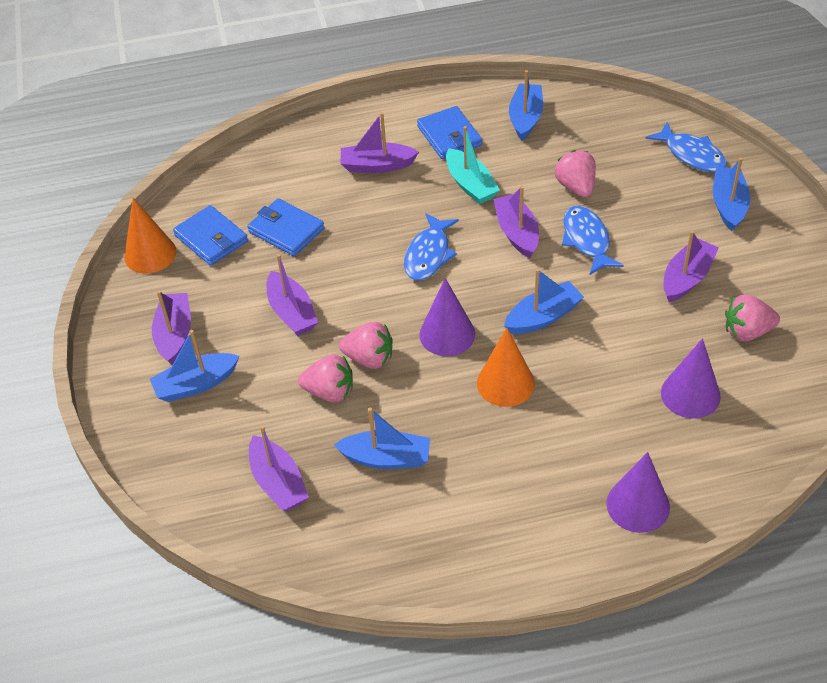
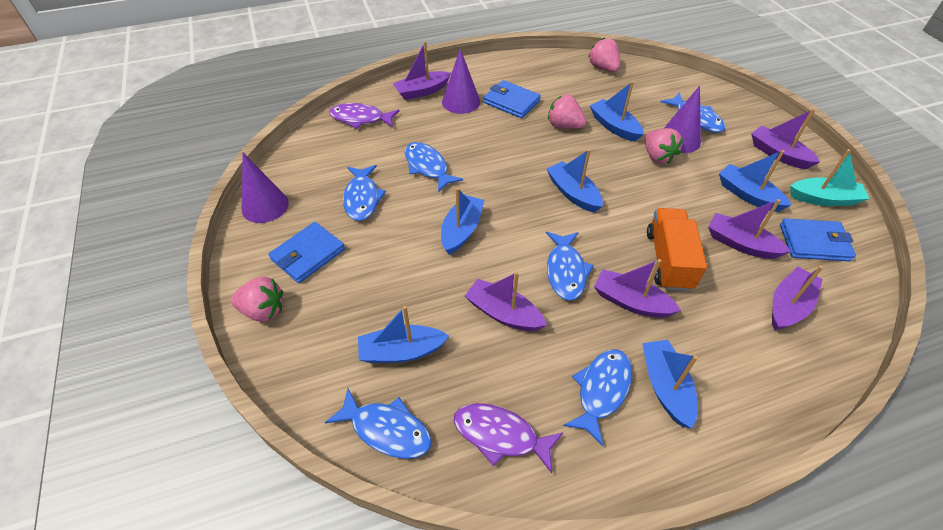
blue boat: 5 -> 6
blue fish: 3 -> 6
orange cone: 2 -> 0
orange truck: 0 -> 1
purple fish: 0 -> 2

